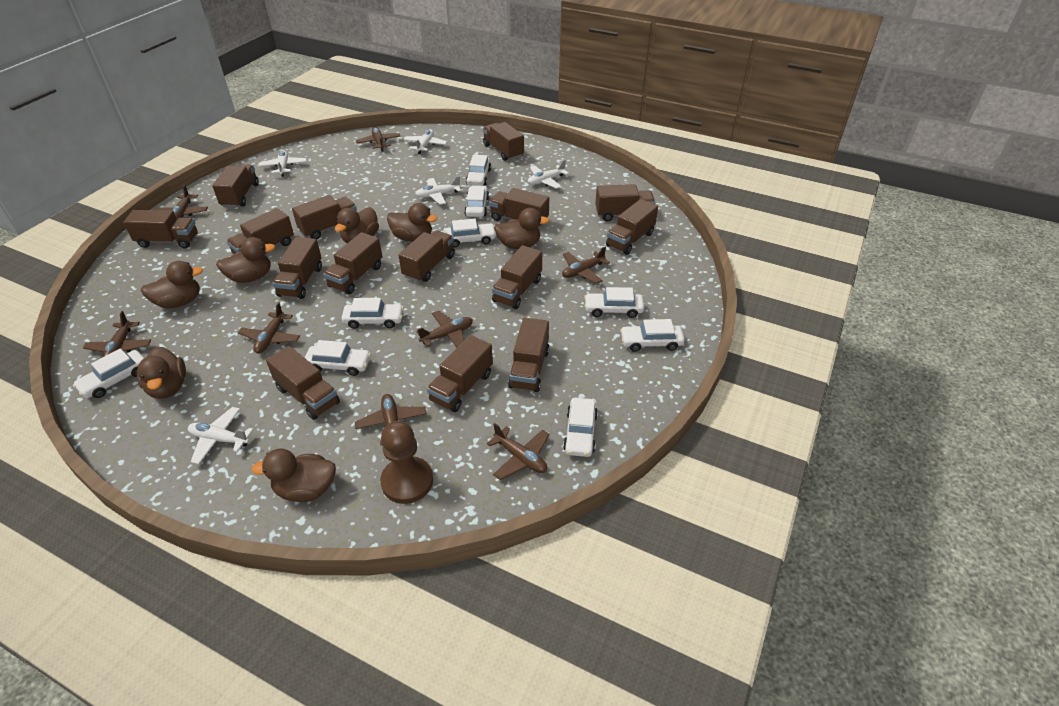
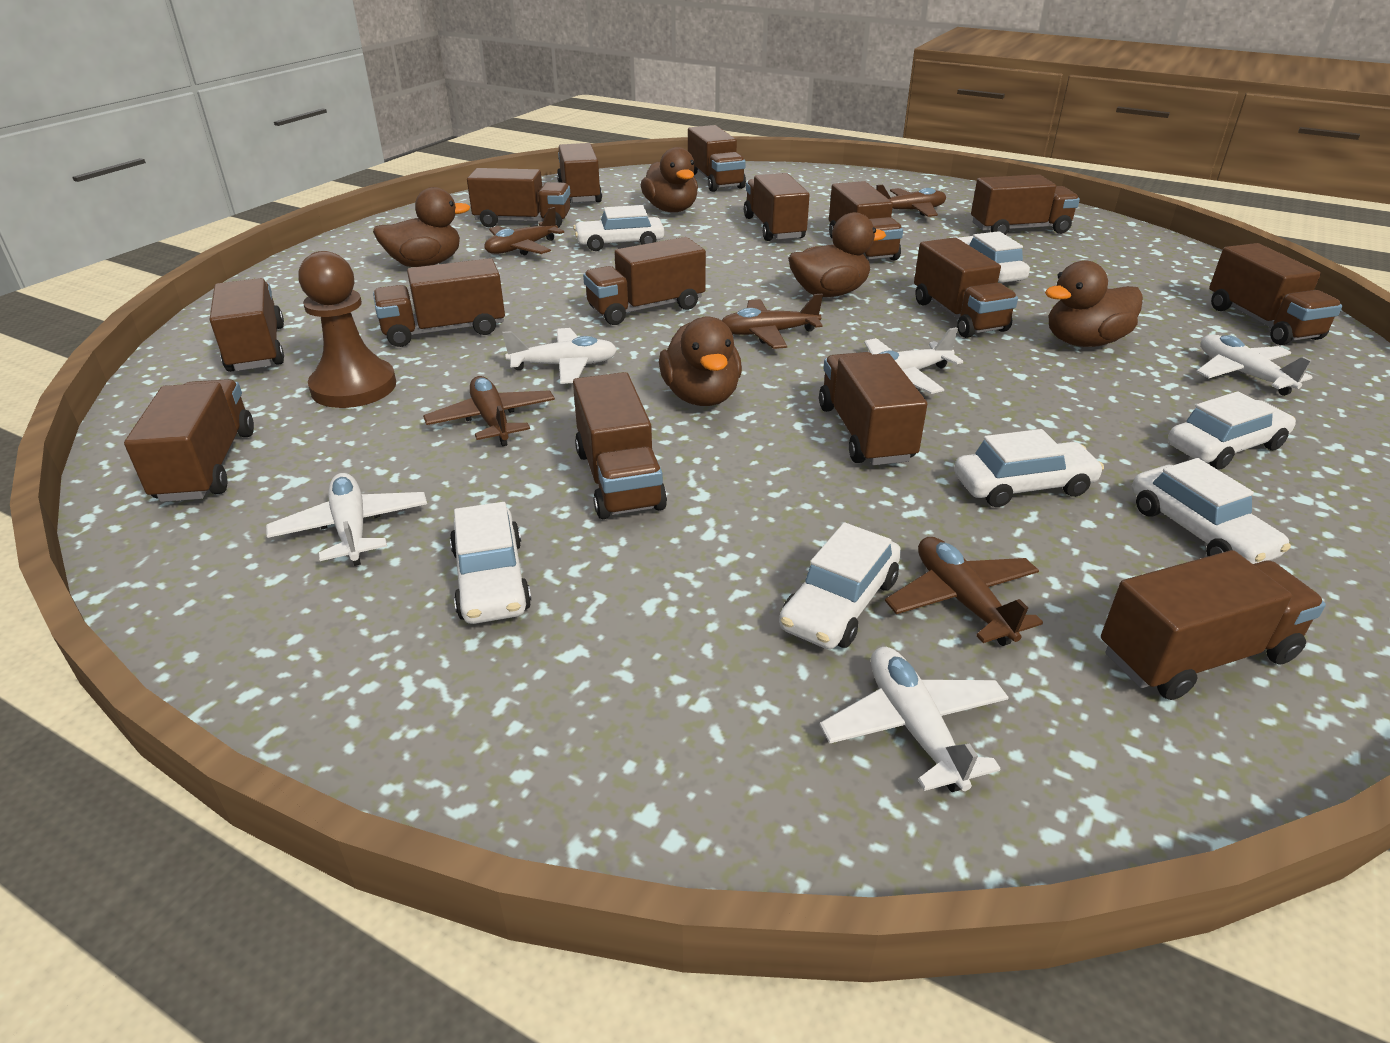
brown duck: 7 -> 5
brown plane: 8 -> 5
white car: 9 -> 7

